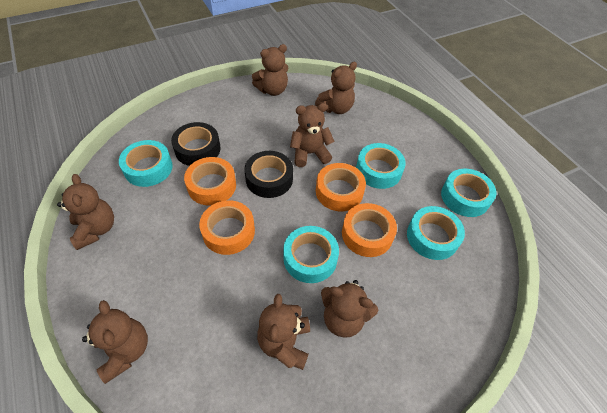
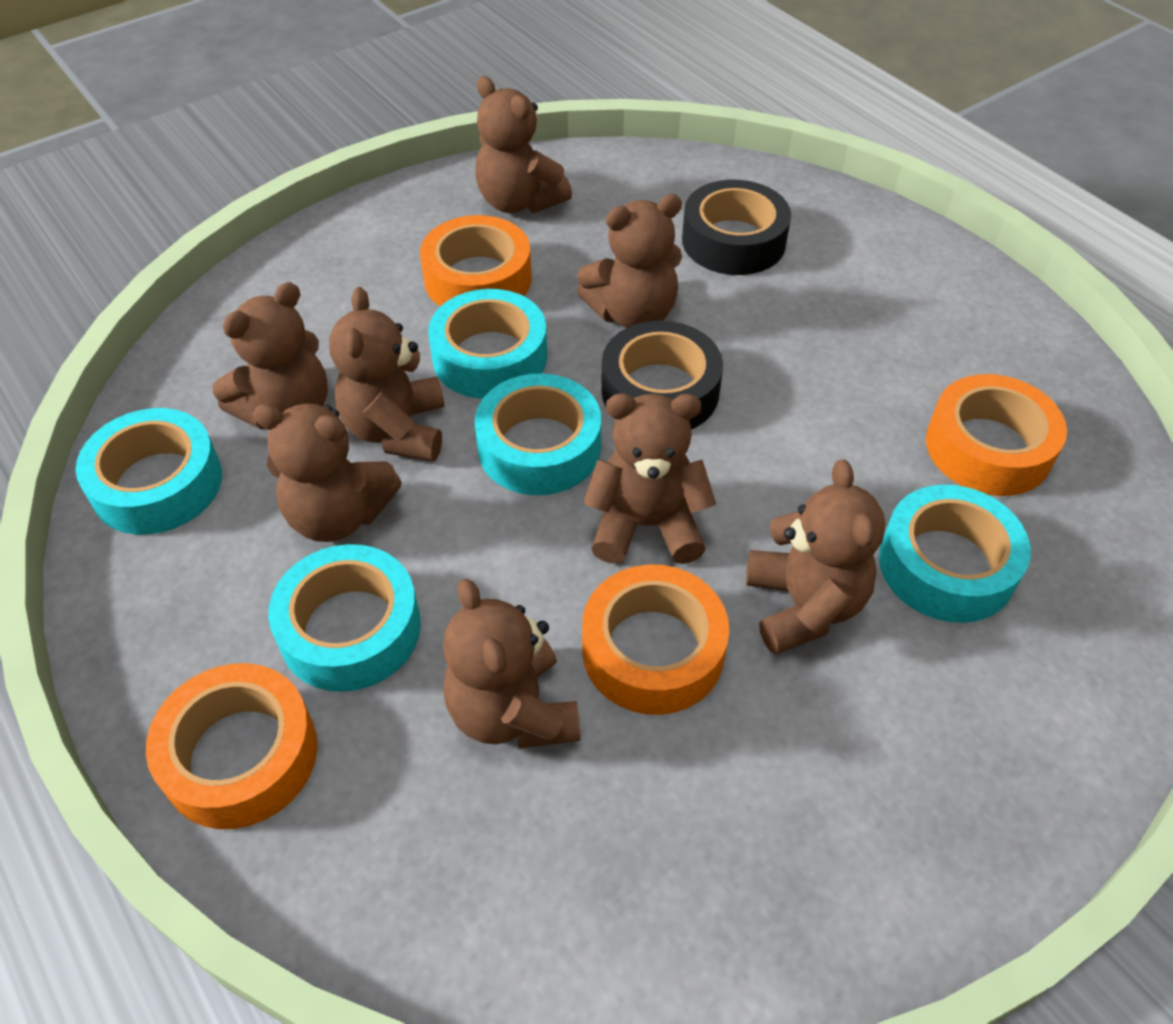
brown teddy bear: 7 -> 8

